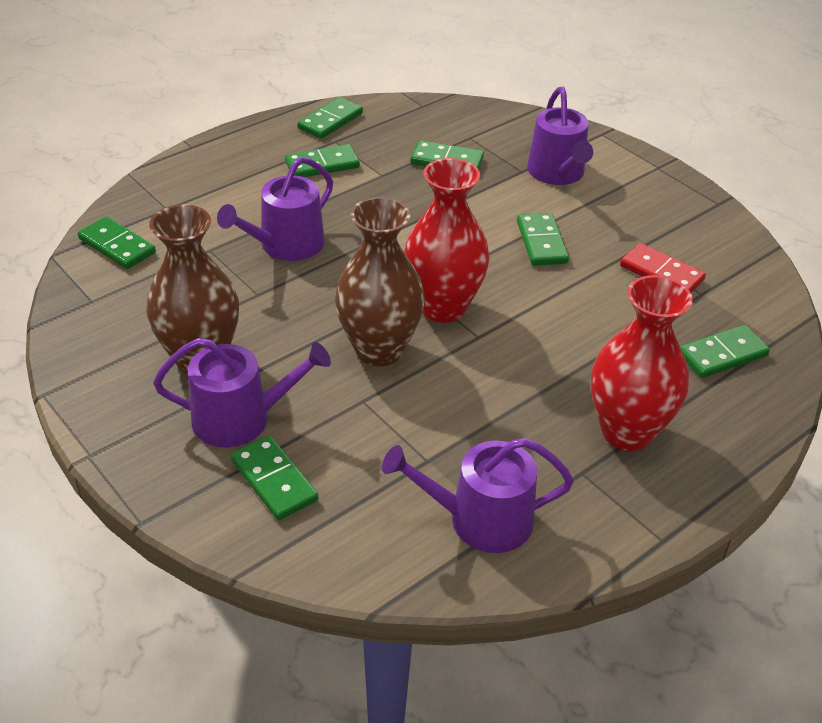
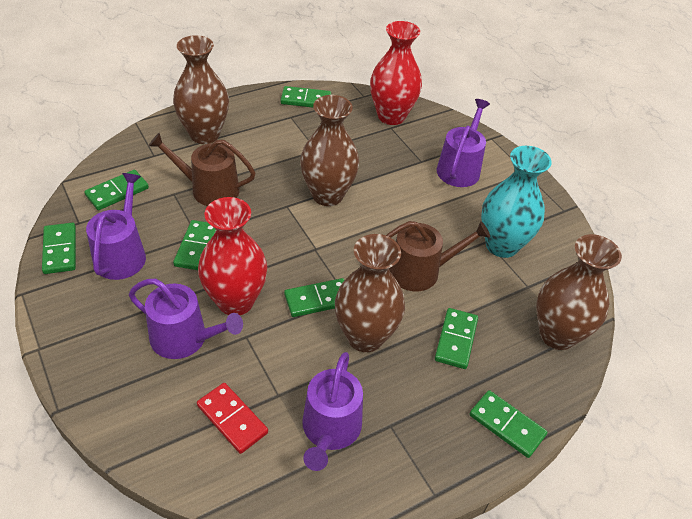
brown vase: 2 -> 4
brown watering can: 0 -> 2
turquoise vase: 0 -> 1

